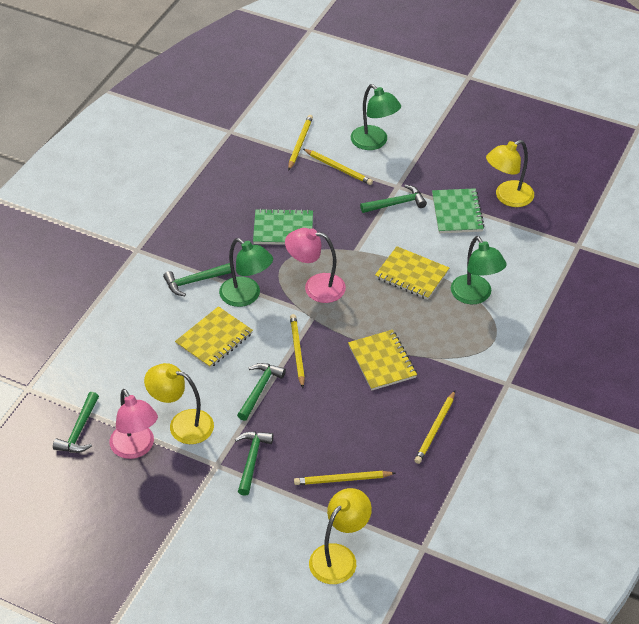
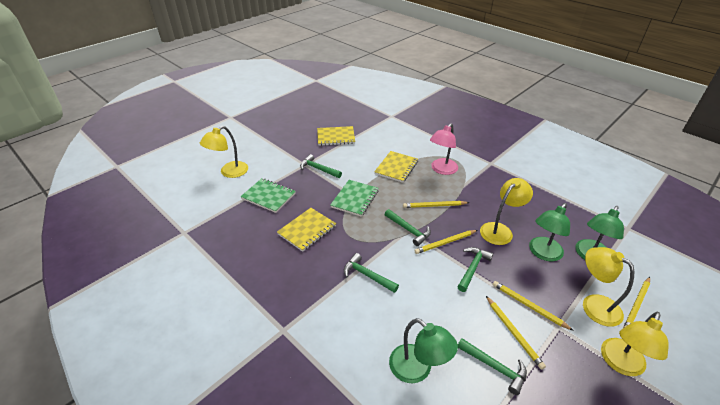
pink lamp: 2 -> 1
yellow lamp: 3 -> 4

